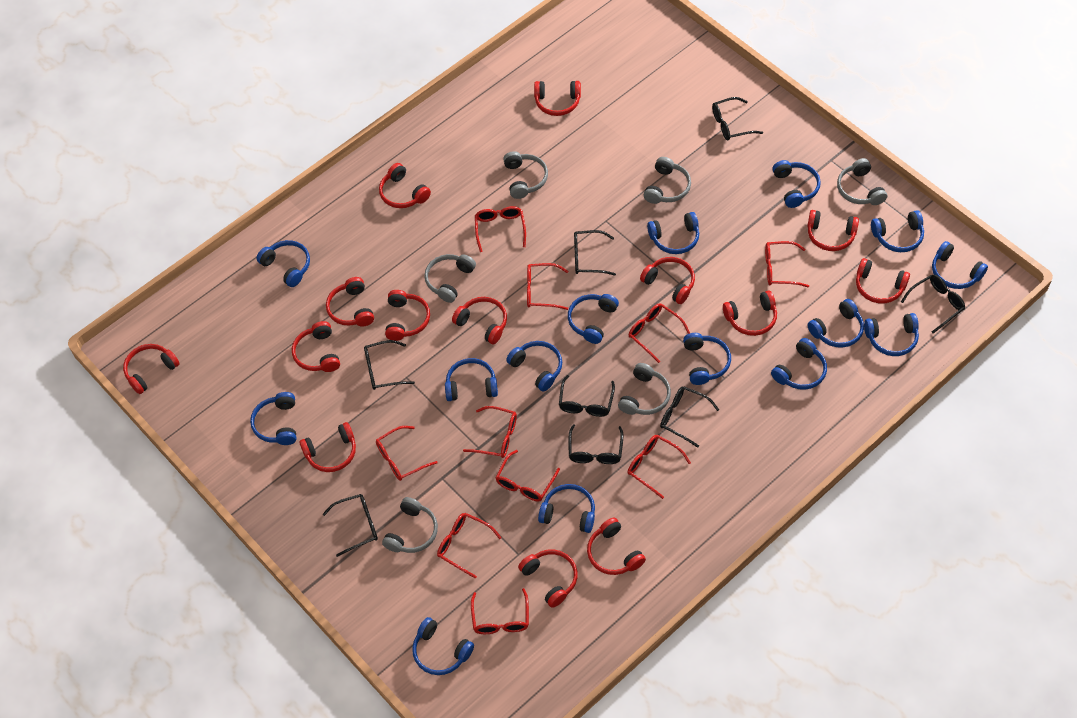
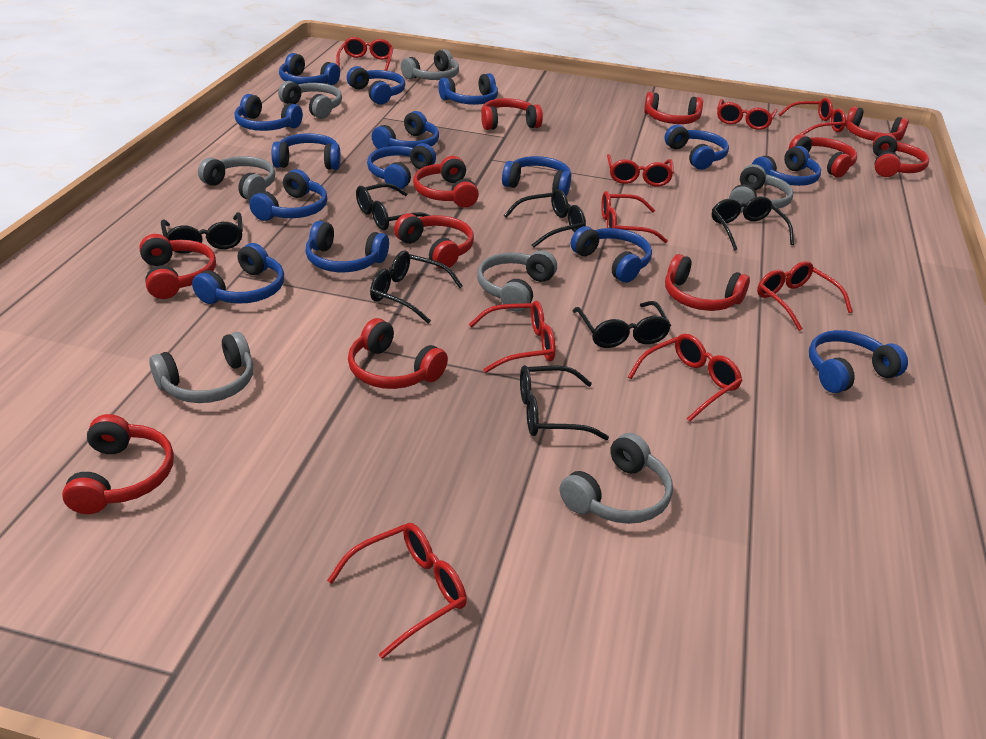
black glasses: 8 -> 7
grey headphones: 6 -> 7
red glasses: 10 -> 9
red headphones: 14 -> 11

